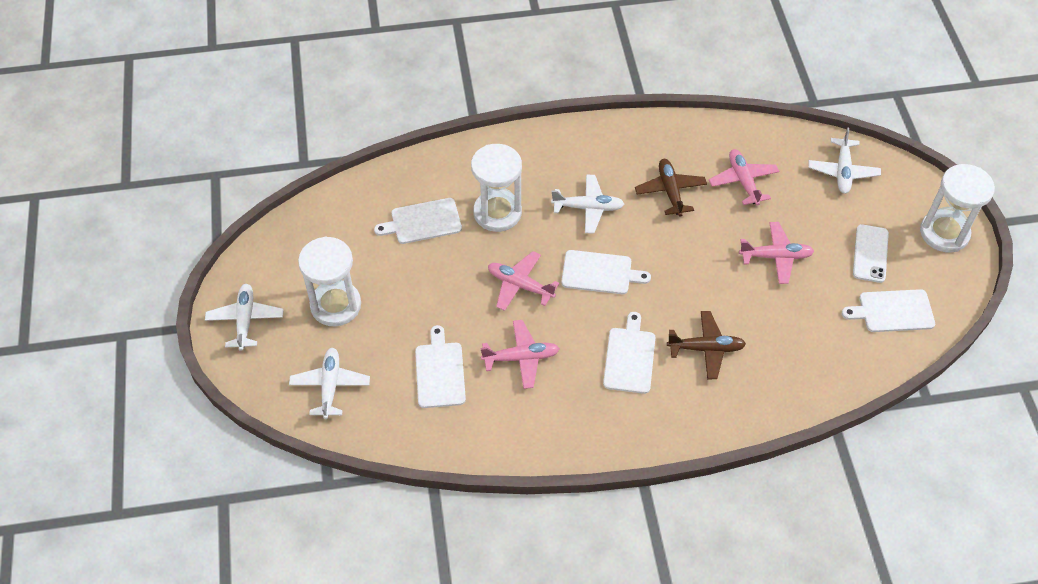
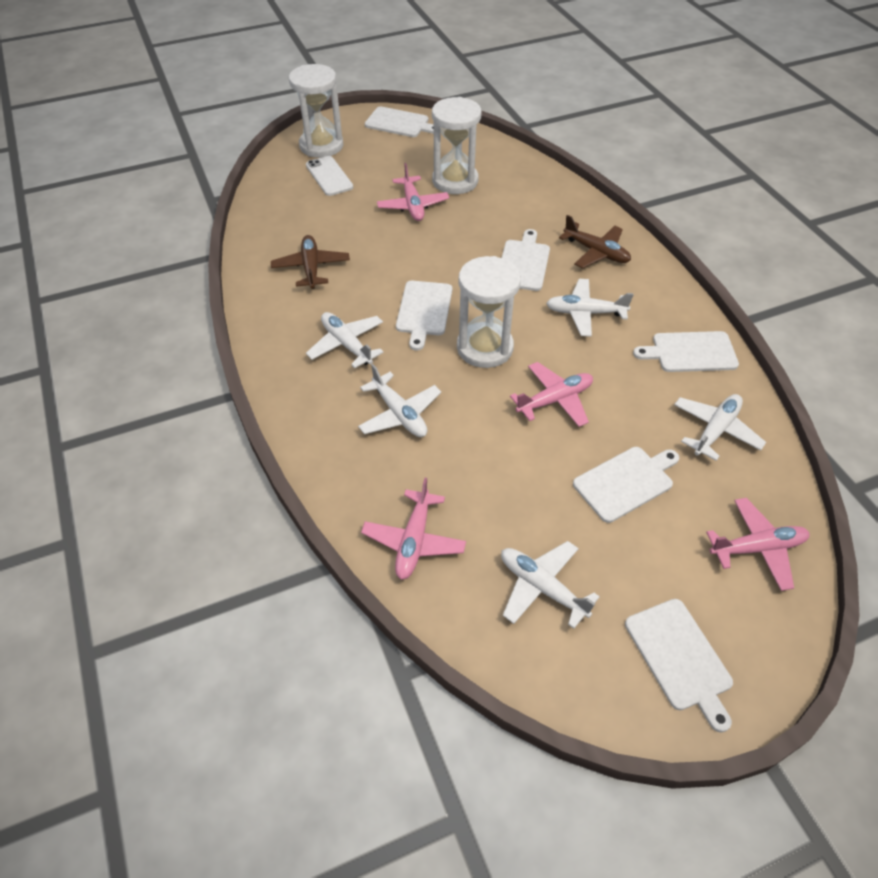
white cutting board: 5 -> 6
white plane: 4 -> 5

